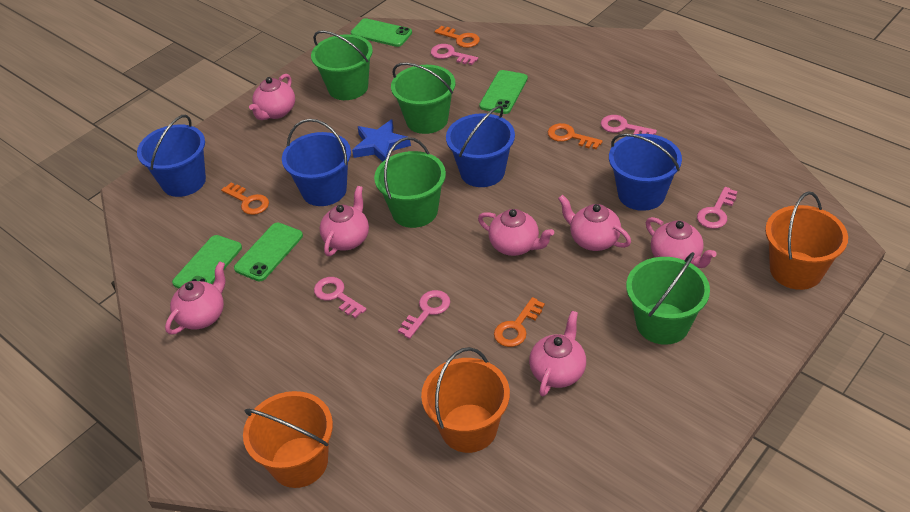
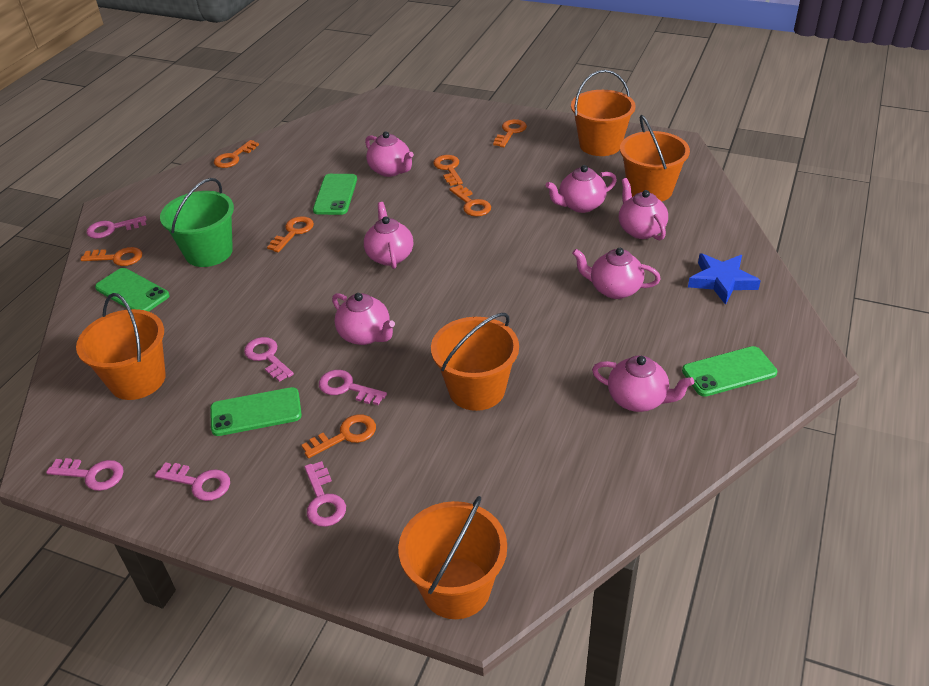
blue bucket: 4 -> 0
green bucket: 4 -> 1
orange bucket: 3 -> 5
orange key: 4 -> 7
pink key: 5 -> 6

